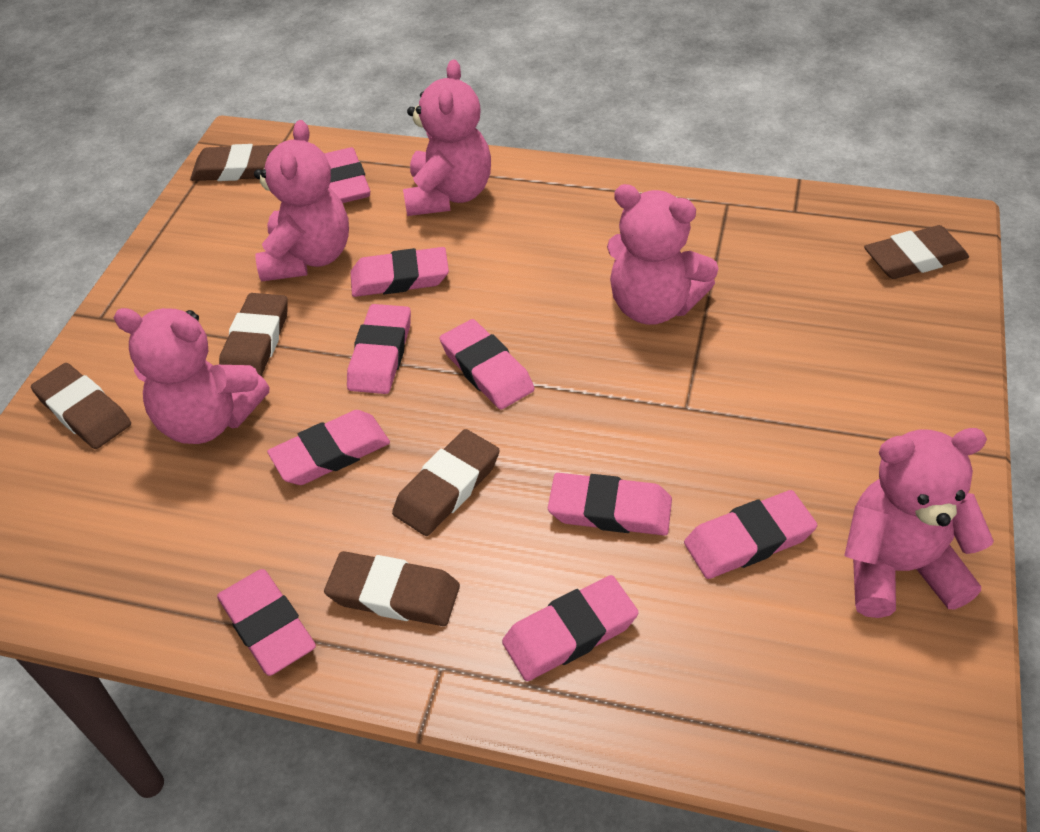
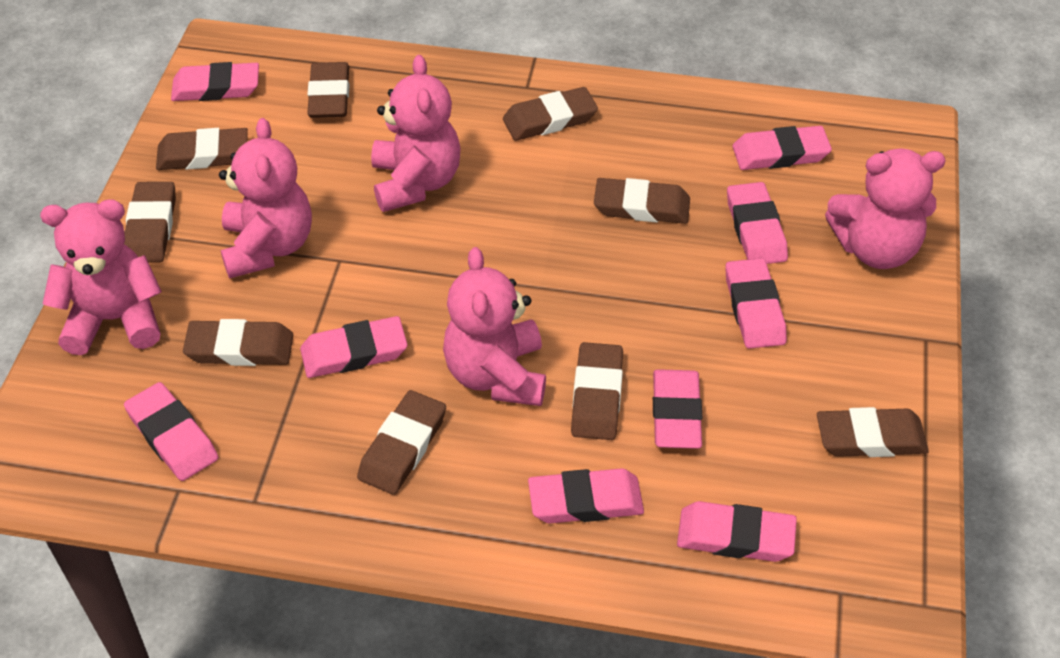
brown eraser: 6 -> 9

